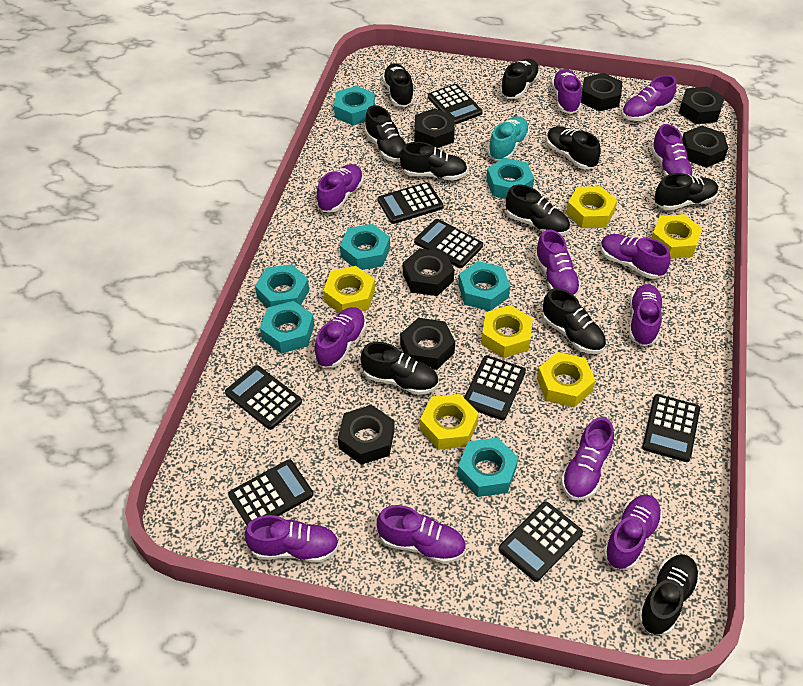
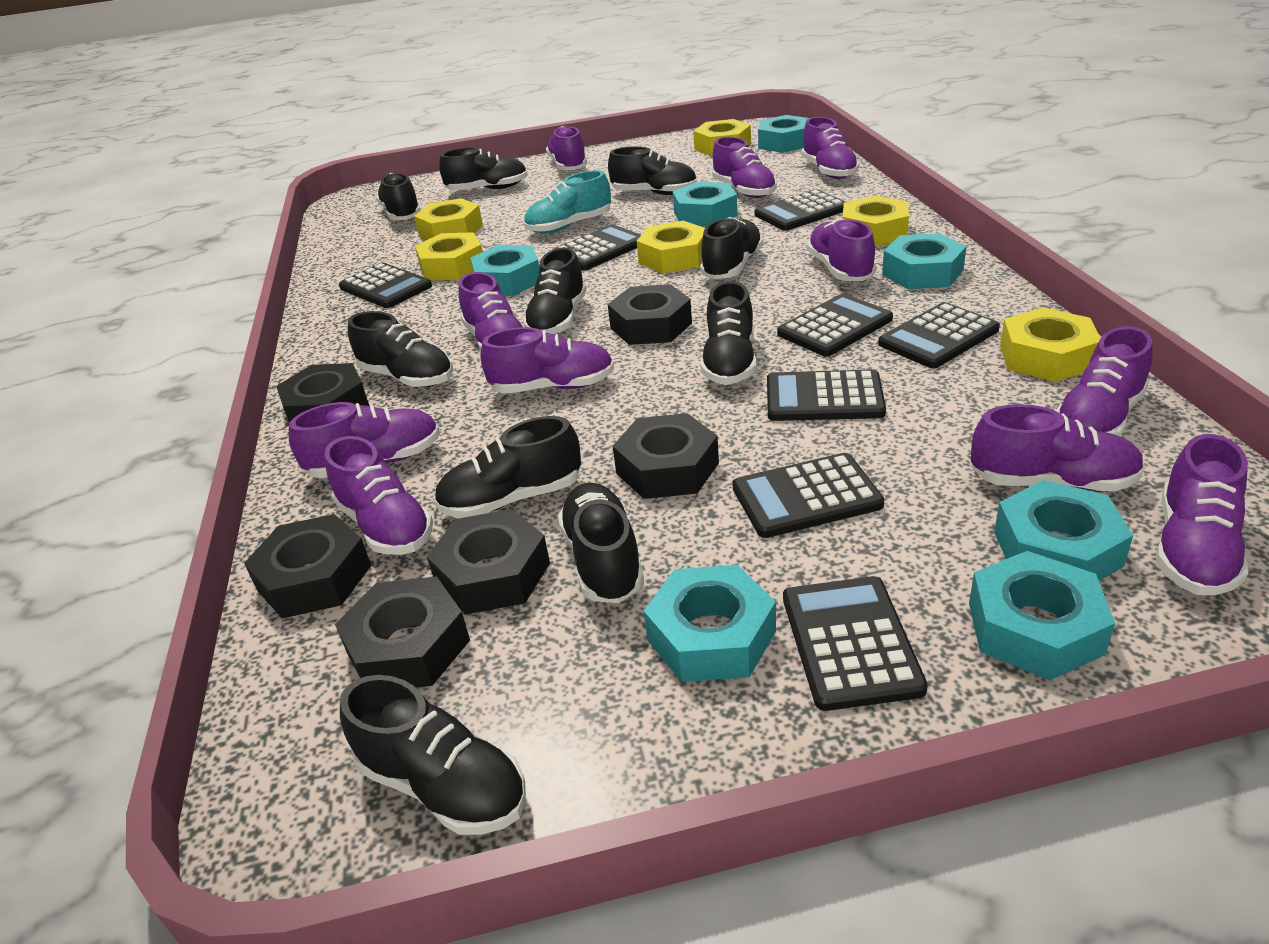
black nut: 7 -> 6
purple shoe: 12 -> 11

